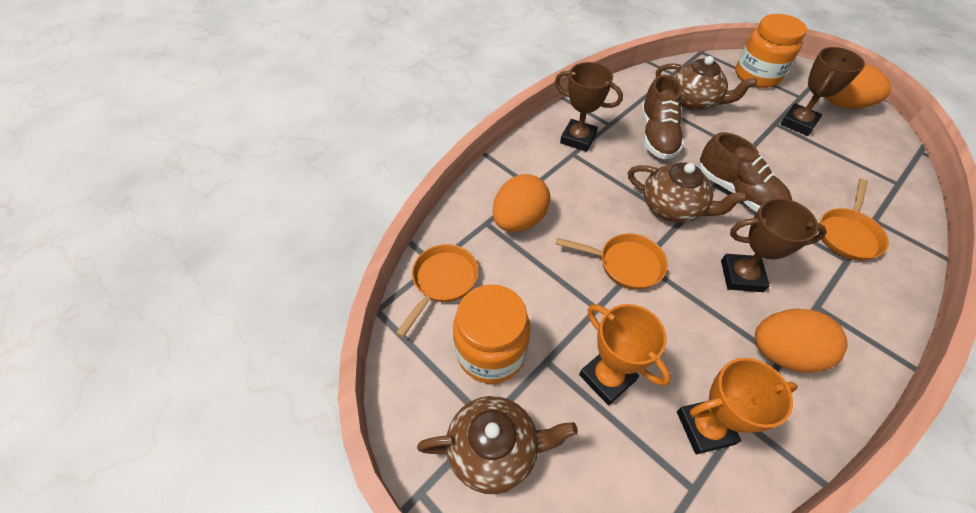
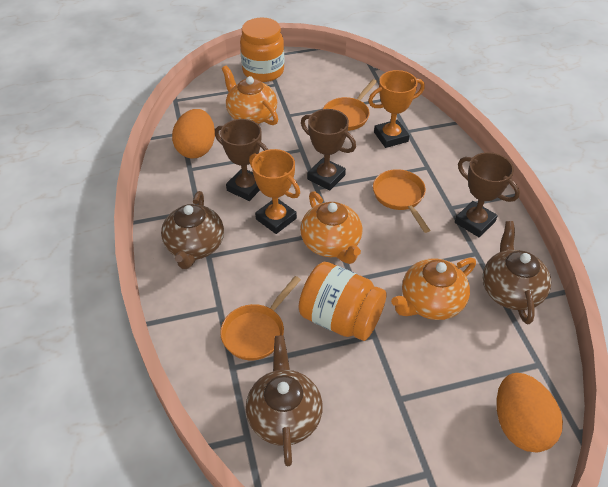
brown shoe: 2 -> 0
orange egg: 3 -> 2
orange teapot: 0 -> 3

